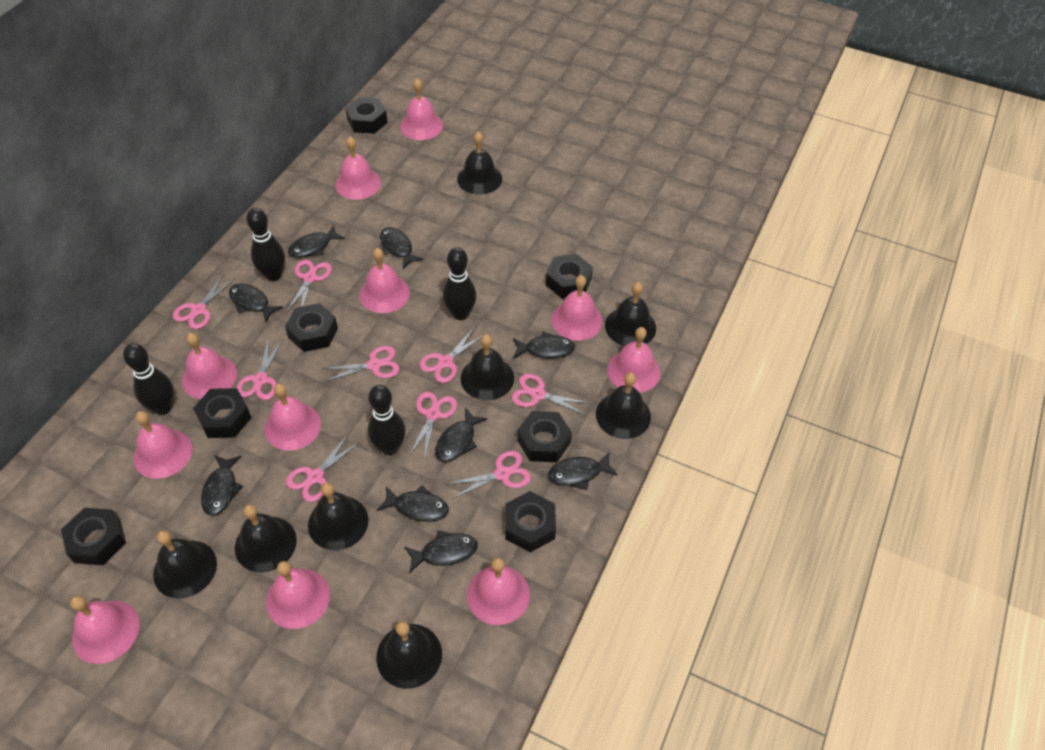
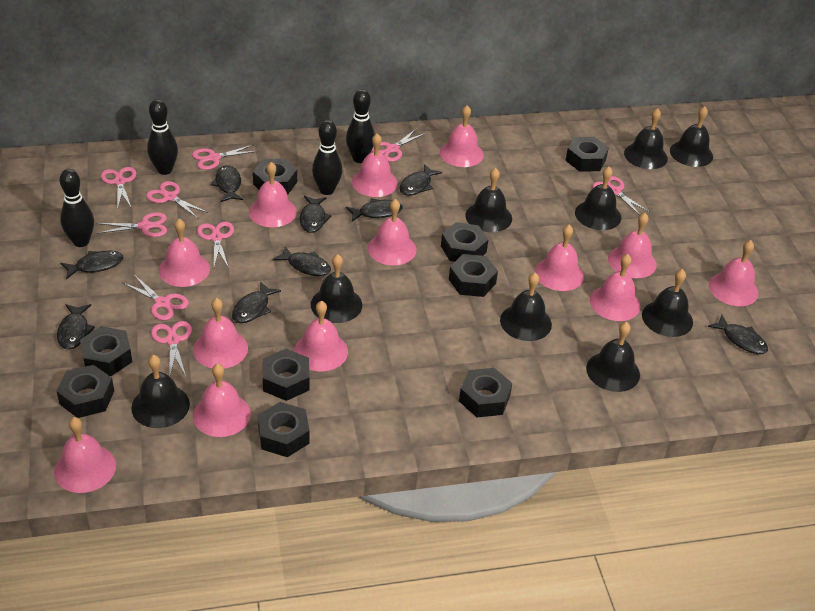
black bell: 8 -> 9
black nut: 7 -> 9
pink bell: 11 -> 13

